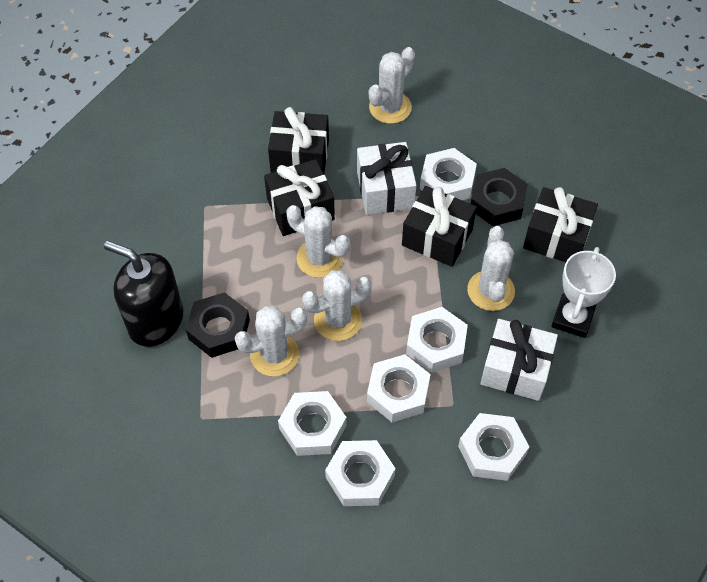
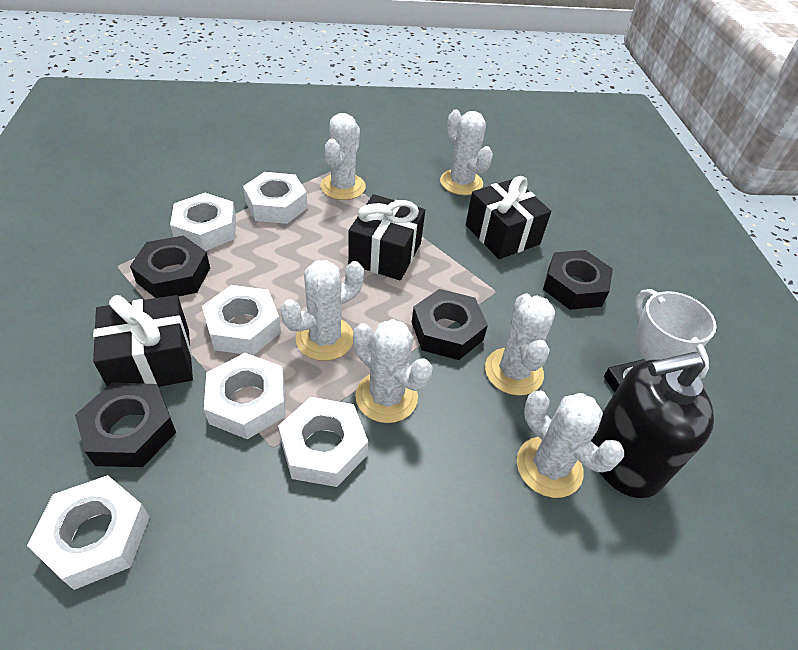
black gift: 4 -> 3
black nut: 2 -> 4
white cactus: 5 -> 6
white gift: 2 -> 0

